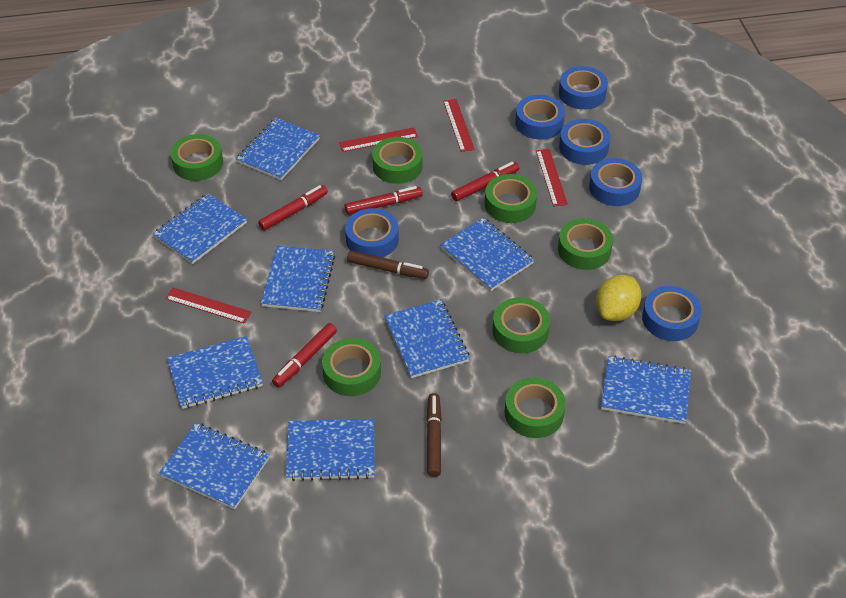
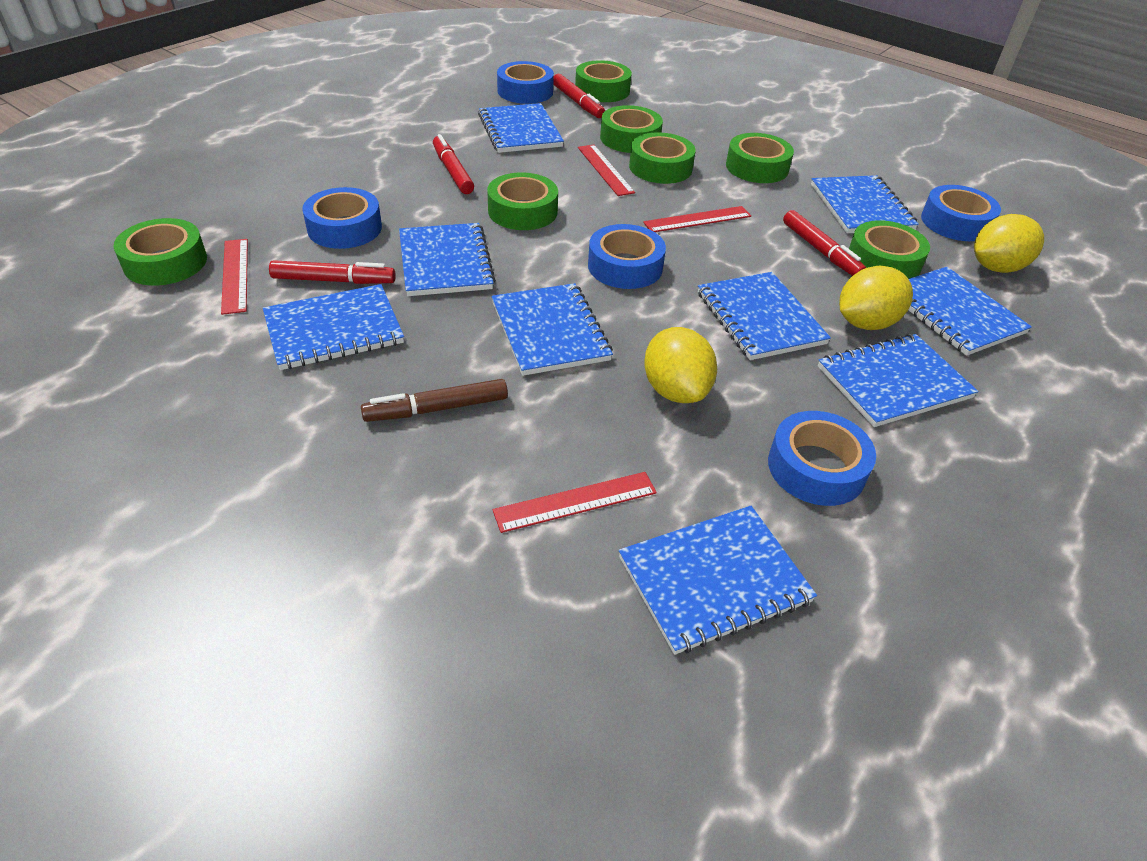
blue tape: 6 -> 5
brown marker: 2 -> 1
yellow lemon: 1 -> 3

